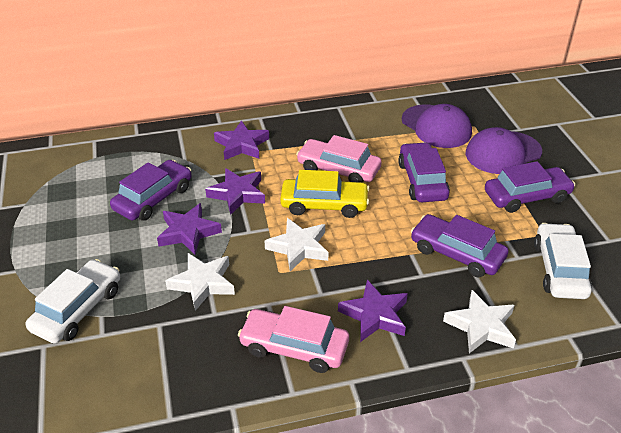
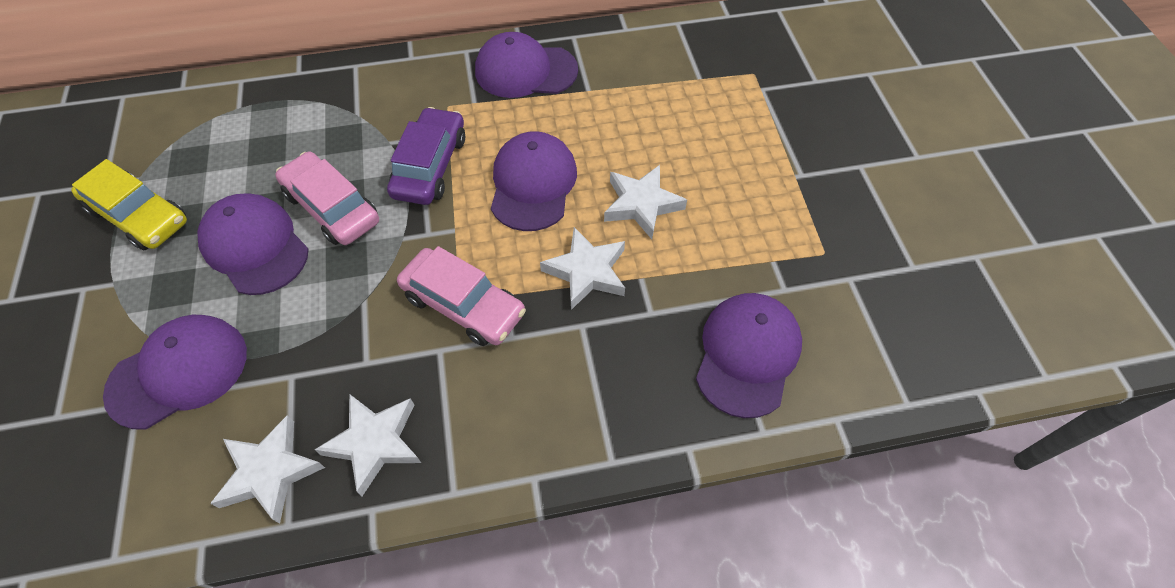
purple cap: 2 -> 5
purple car: 4 -> 1
purple star: 4 -> 0
white car: 2 -> 0
white star: 3 -> 4

